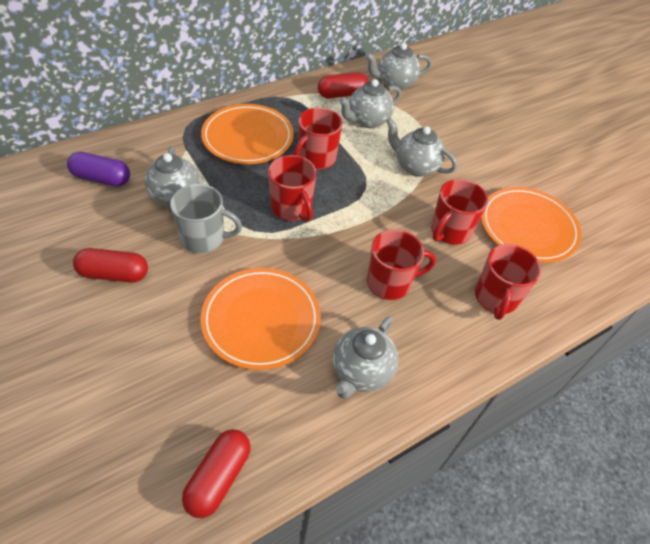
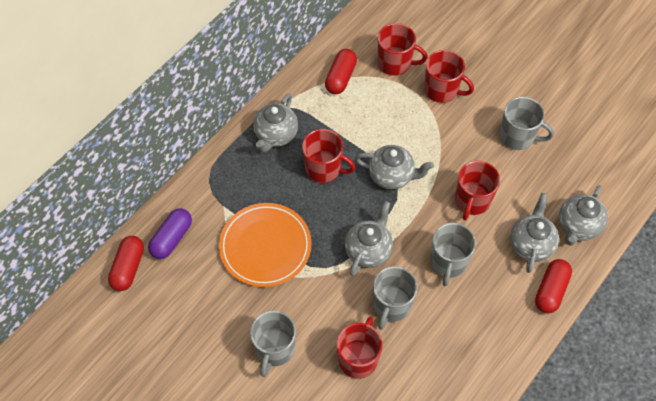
grey mug: 1 -> 4
orange plate: 3 -> 1

